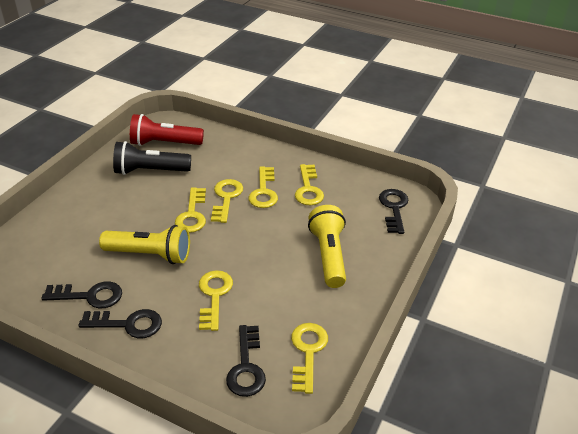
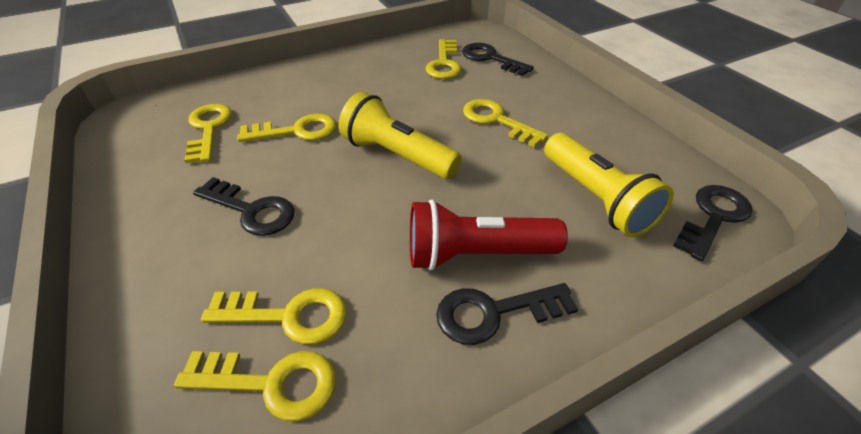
black flashlight: 1 -> 0

